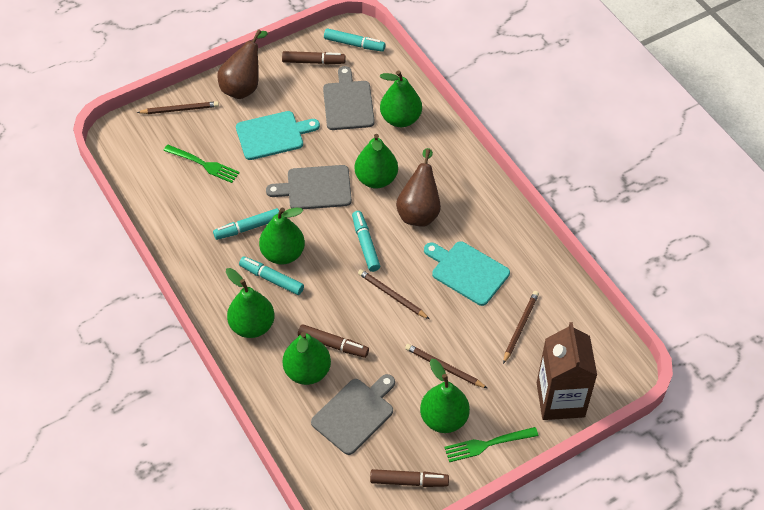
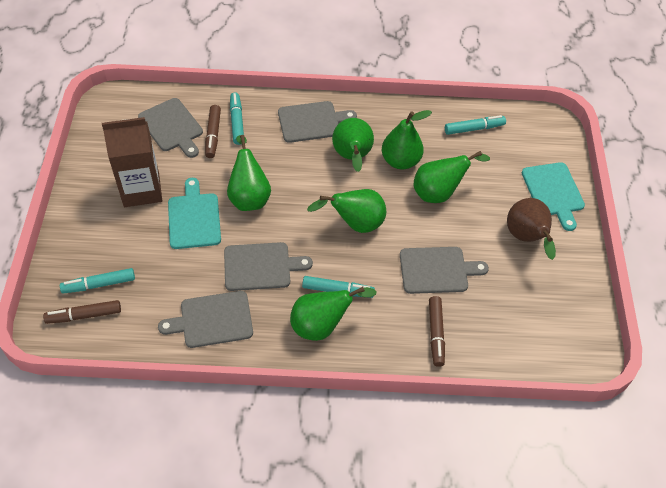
brown pear: 2 -> 1
brown pencil: 4 -> 0
green fork: 2 -> 0
grey cutting board: 3 -> 5

